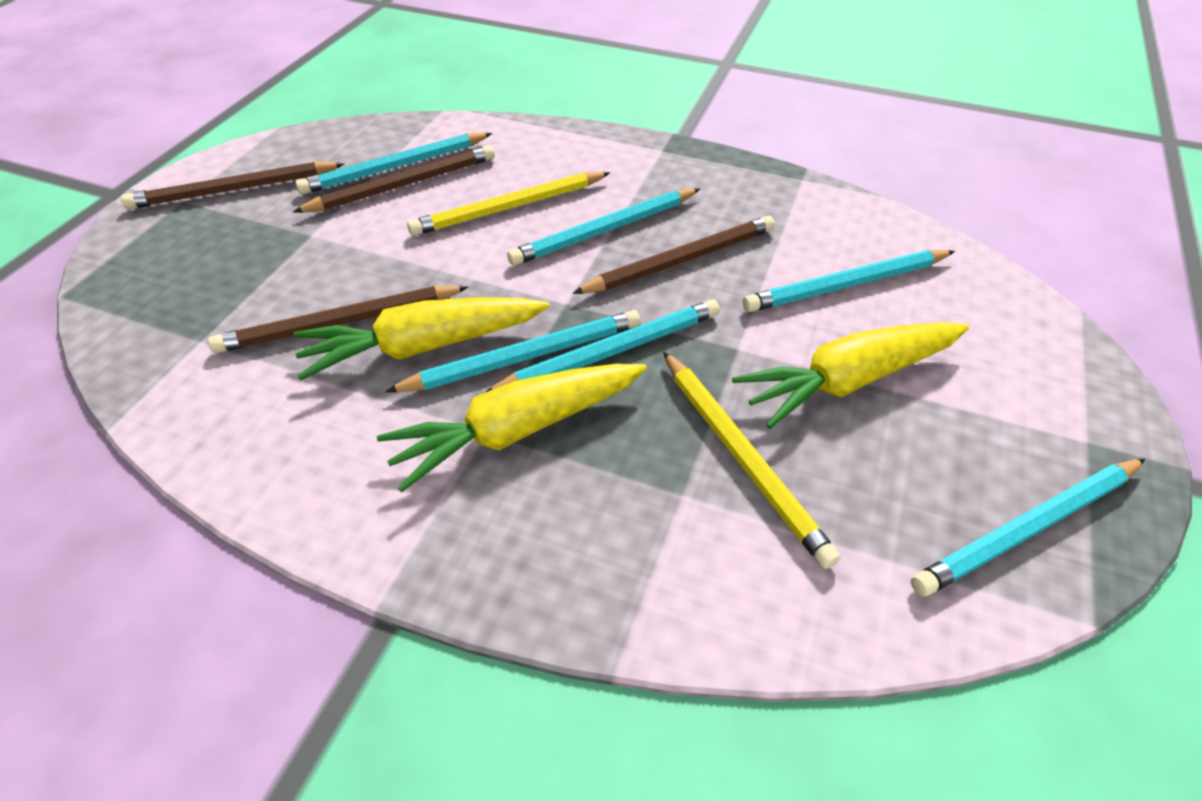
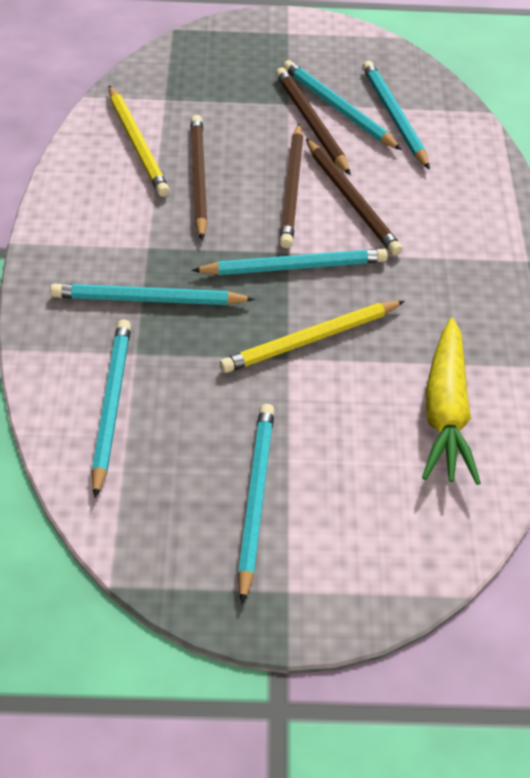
yellow carrot: 3 -> 1

